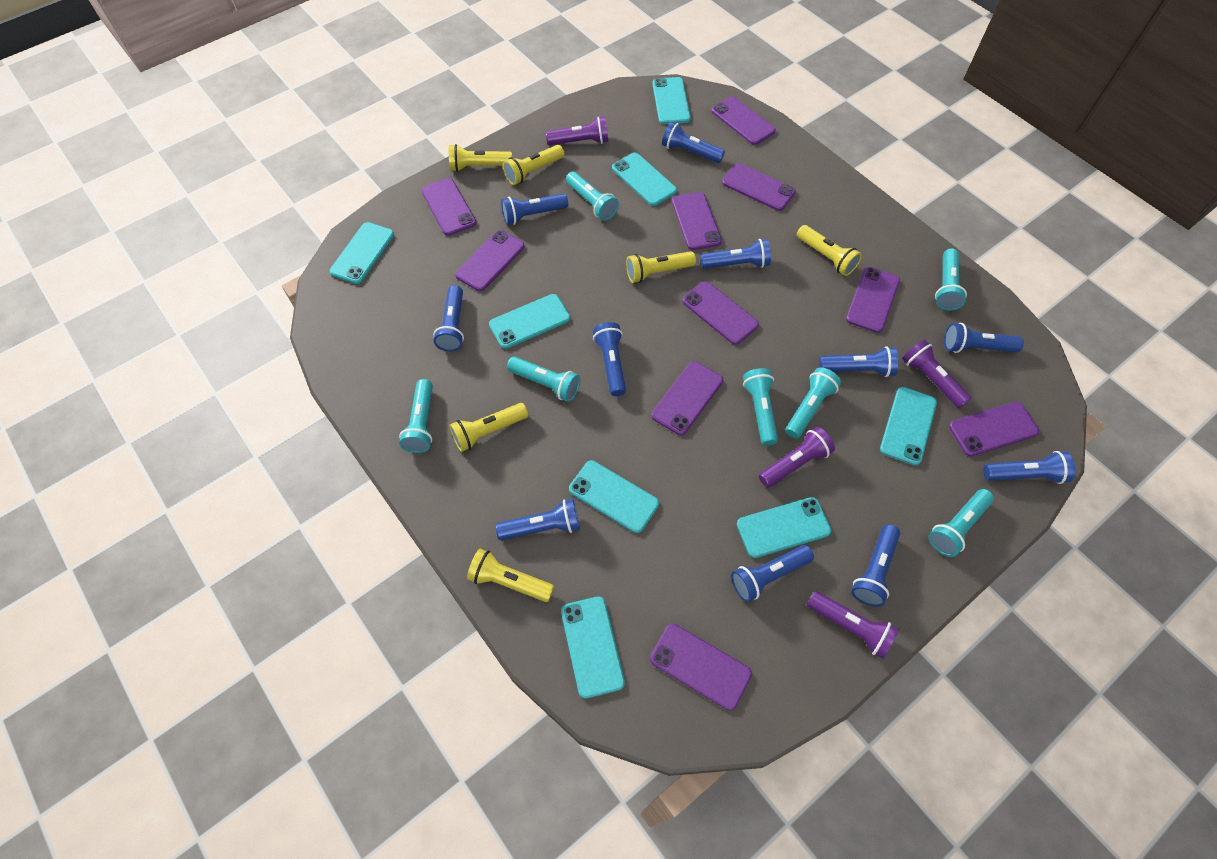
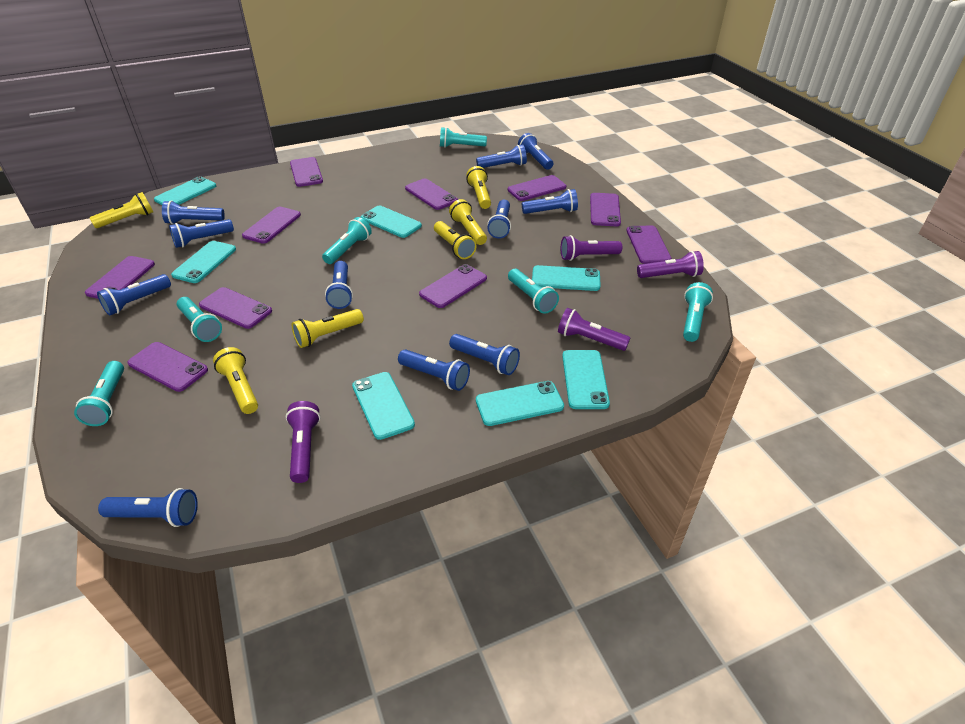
turquoise flashlight: 7 -> 6
turquoise phone: 8 -> 7

